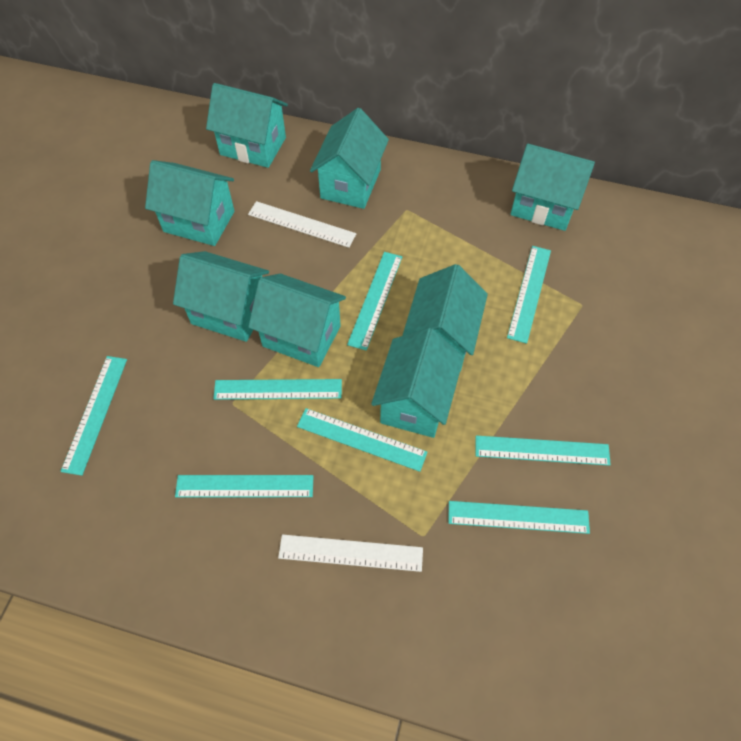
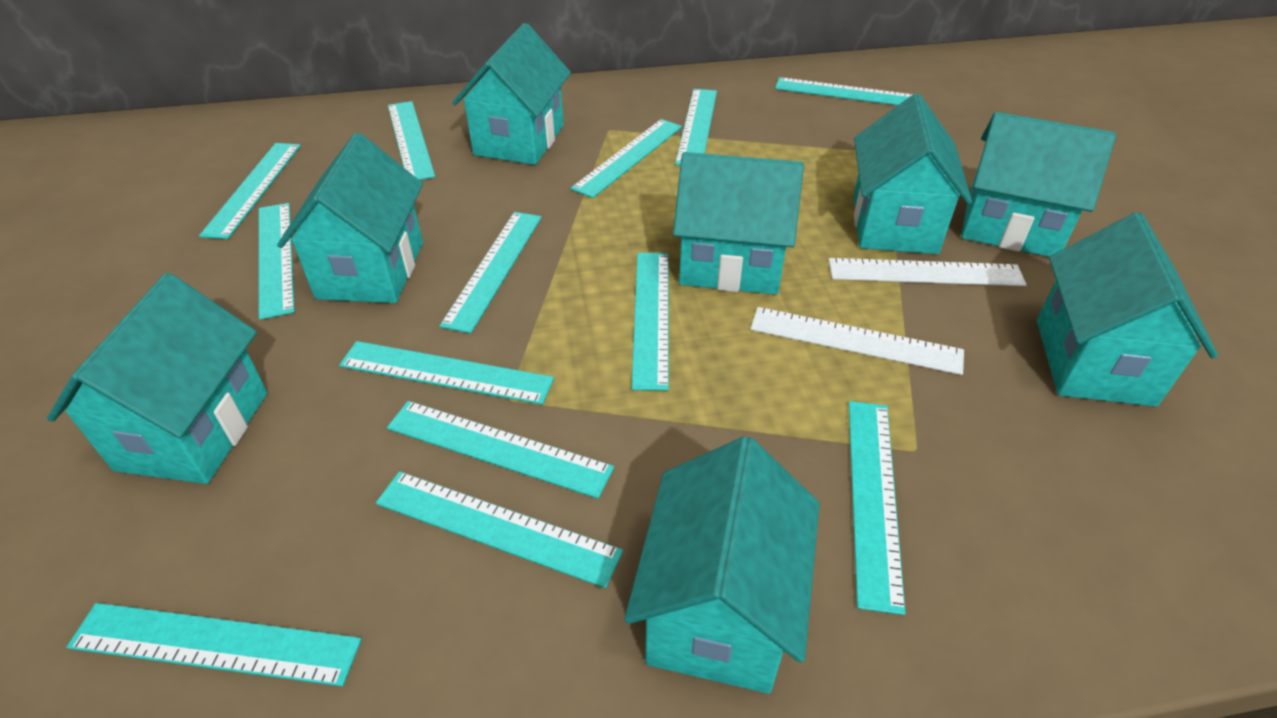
turquoise ruler: 8 -> 13

